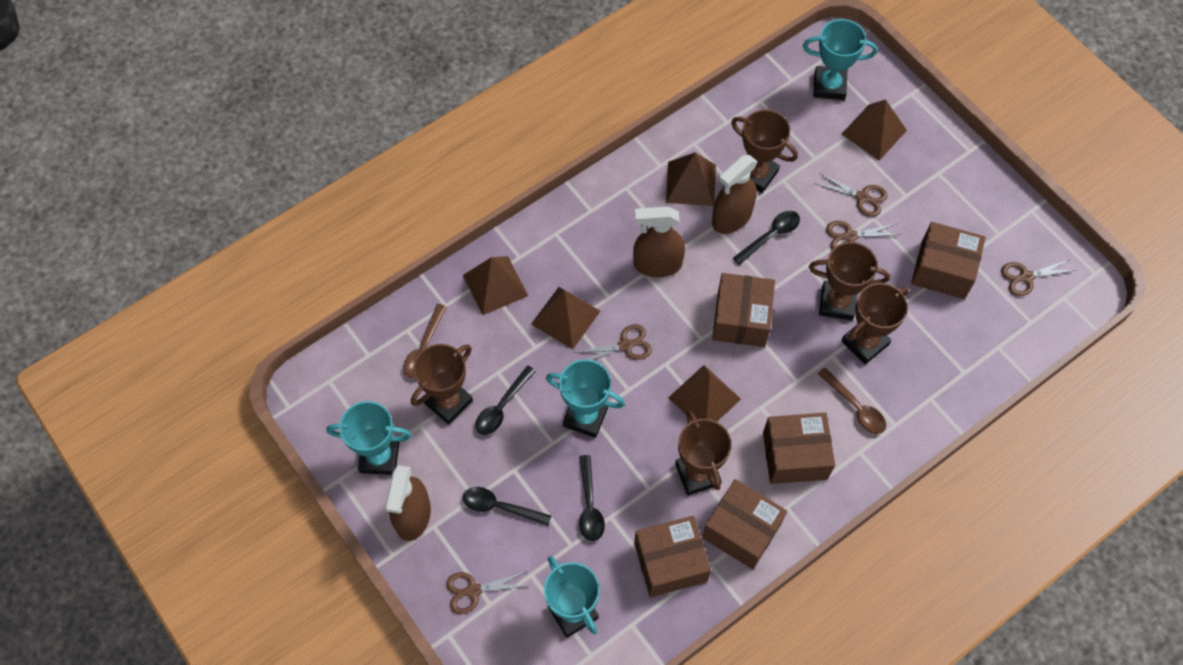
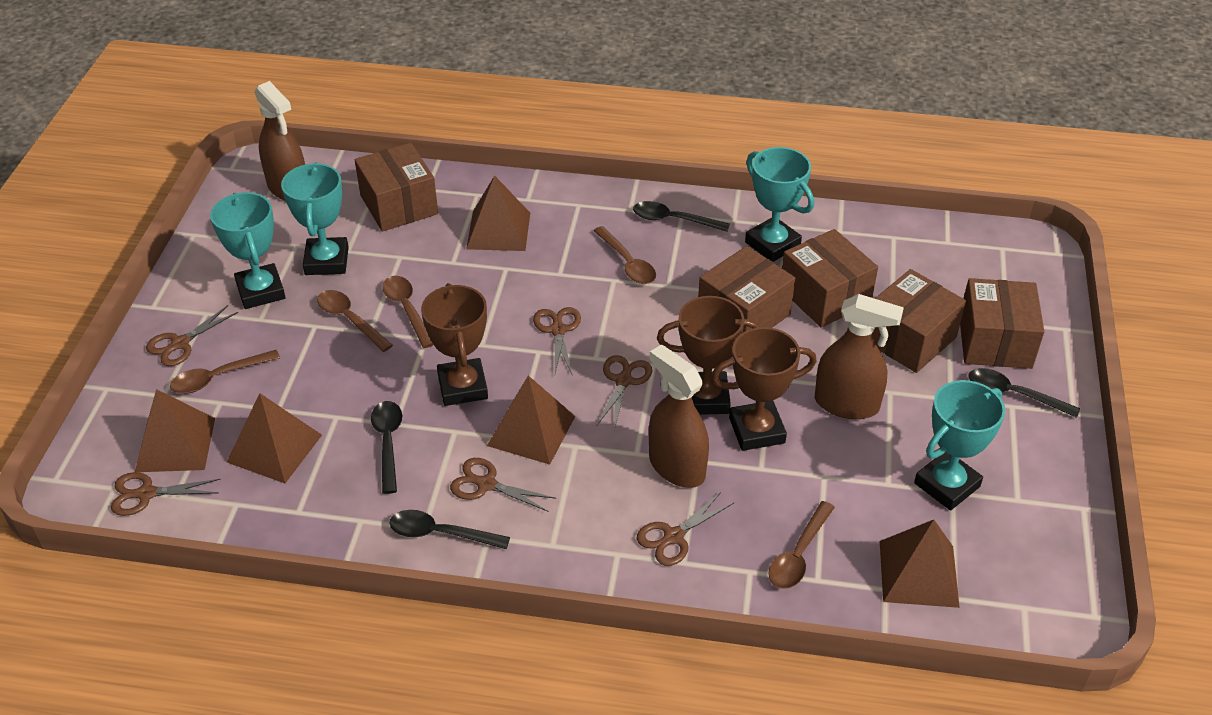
brown scissors: 5 -> 6
brown spoon: 2 -> 5
brown trophy: 5 -> 3

